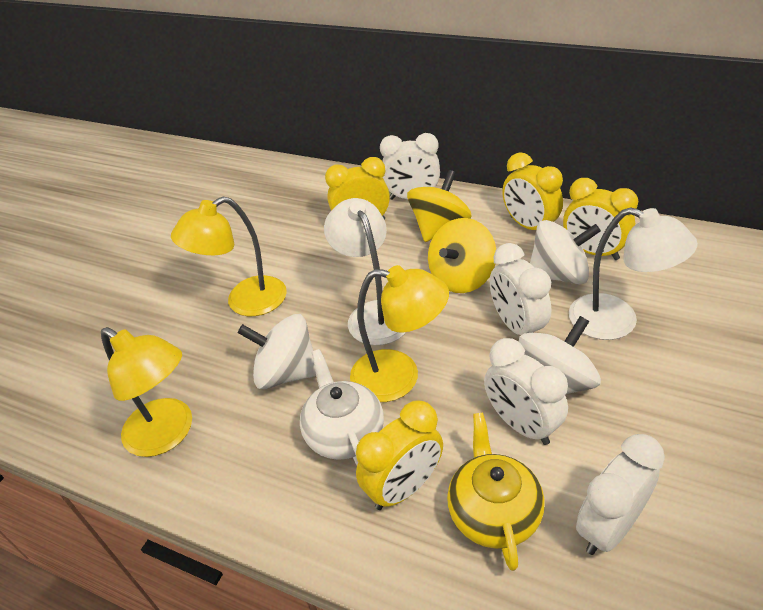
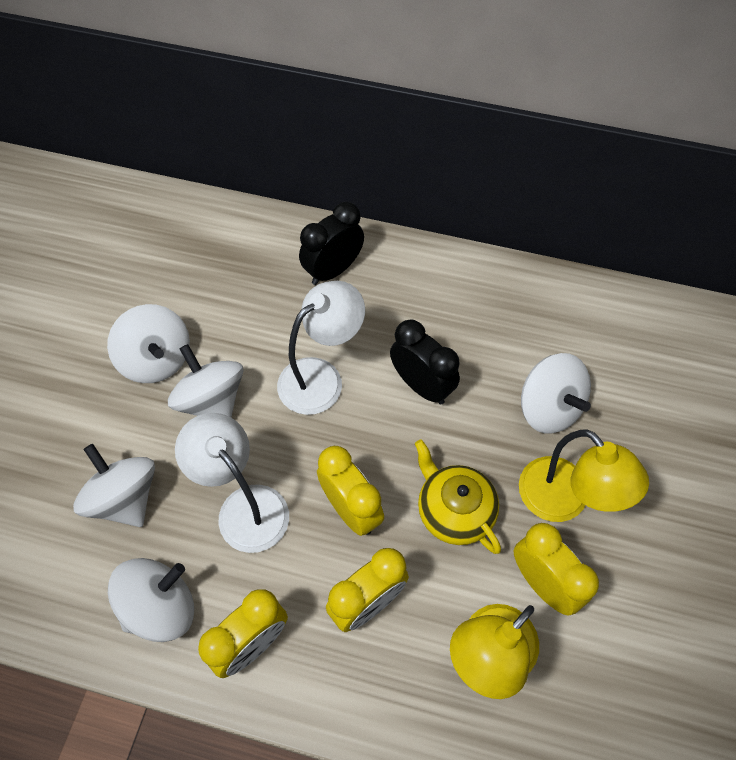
black clock: 0 -> 2
white clock: 4 -> 0
white spinning top: 3 -> 5
white teapot: 1 -> 0
yellow lamp: 3 -> 2
yellow spinning top: 2 -> 0

